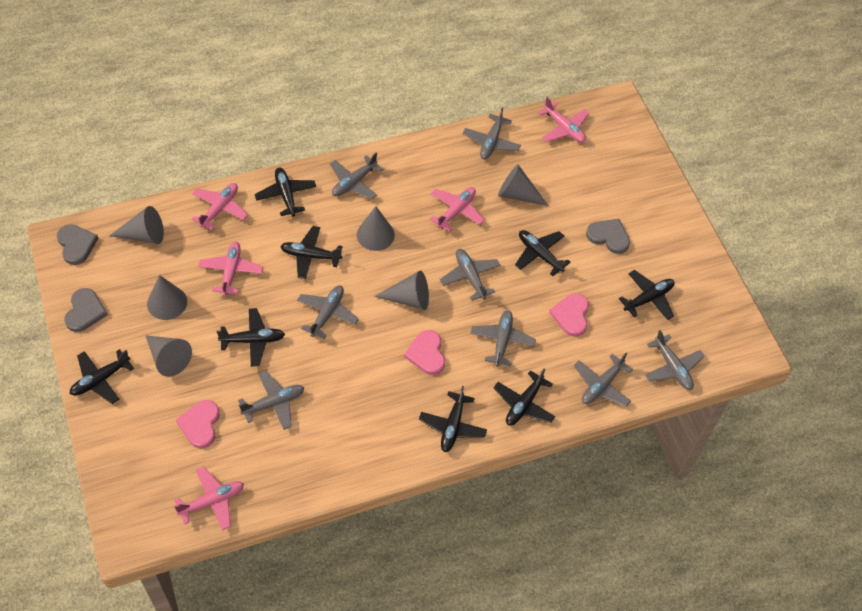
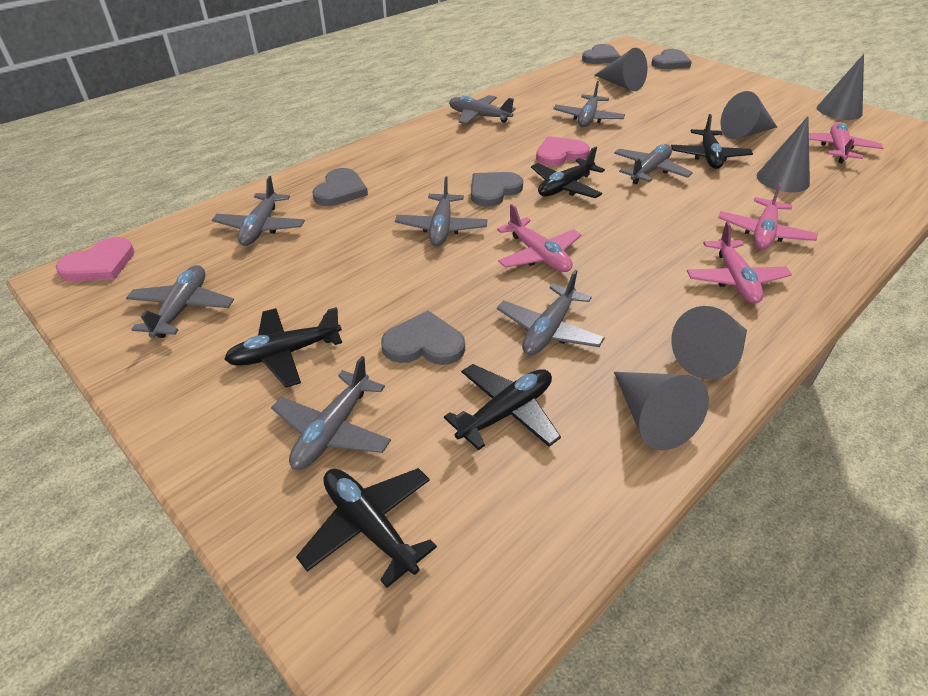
black plane: 8 -> 5
grey heart: 3 -> 5
pink heart: 3 -> 2
pink plane: 5 -> 4

